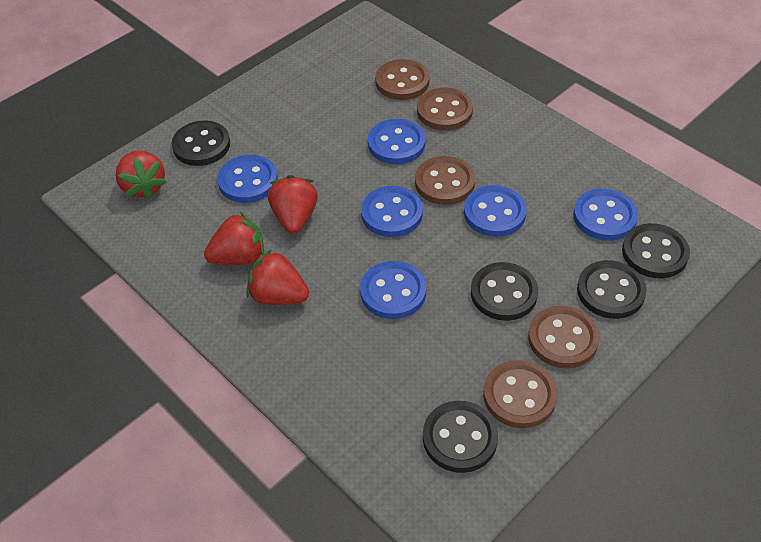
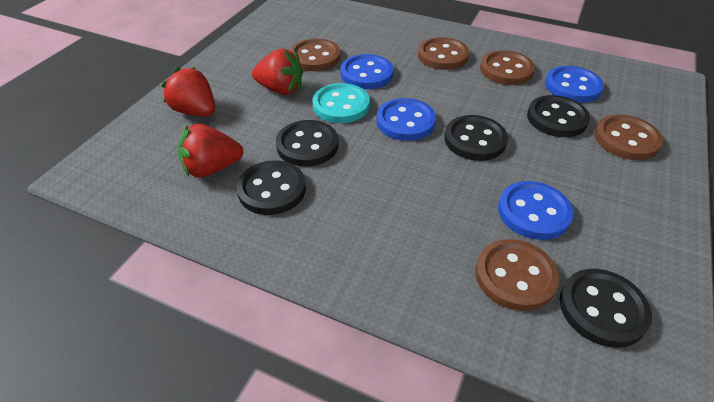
blue button: 6 -> 4
red strawberry: 4 -> 3
turquoise button: 0 -> 1

